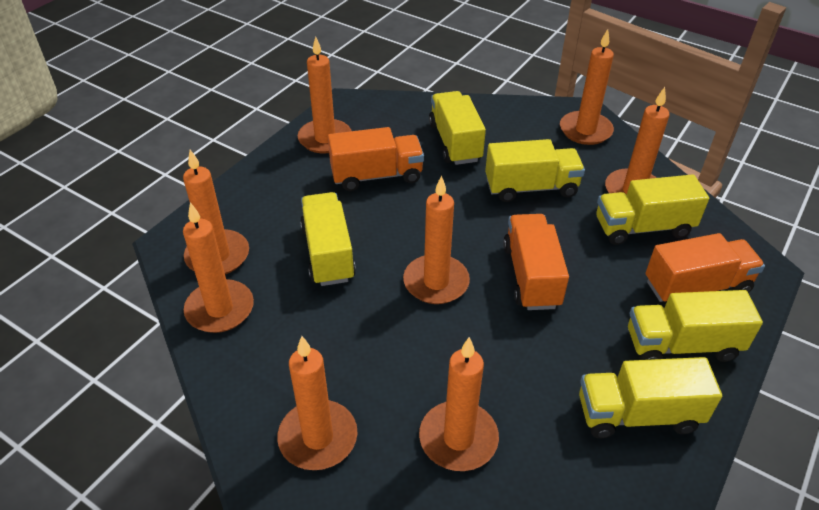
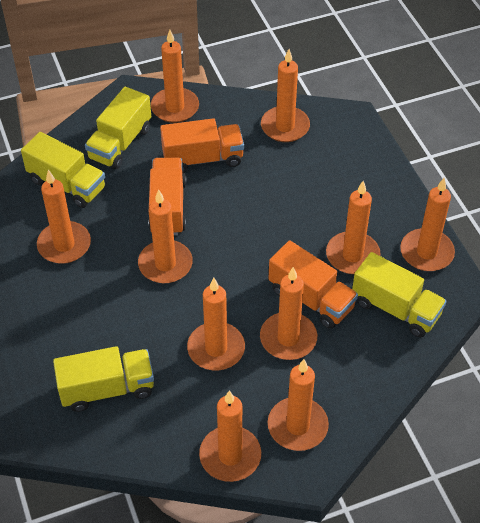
orange candle: 8 -> 10
yellow truck: 6 -> 4

